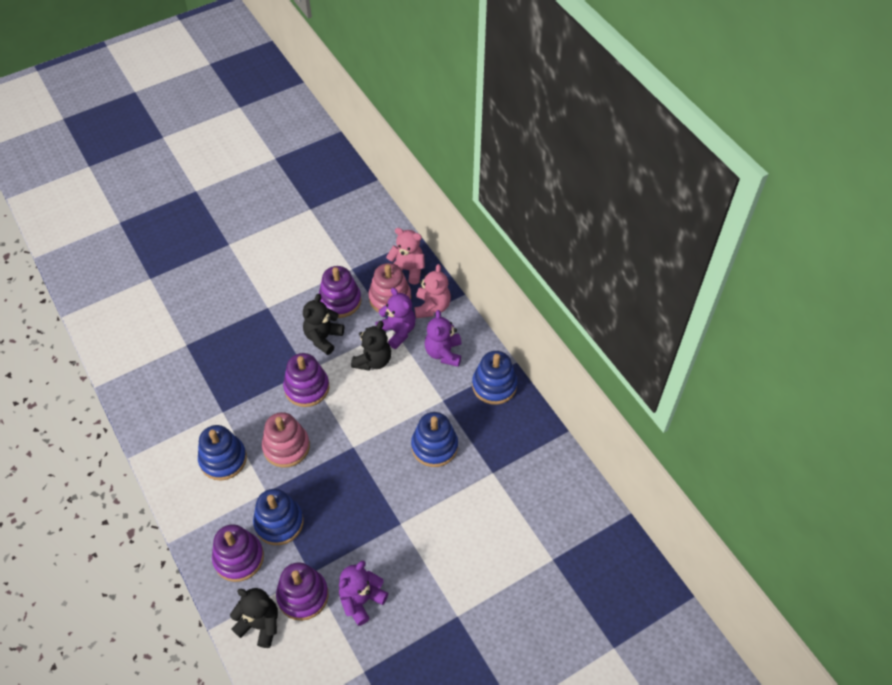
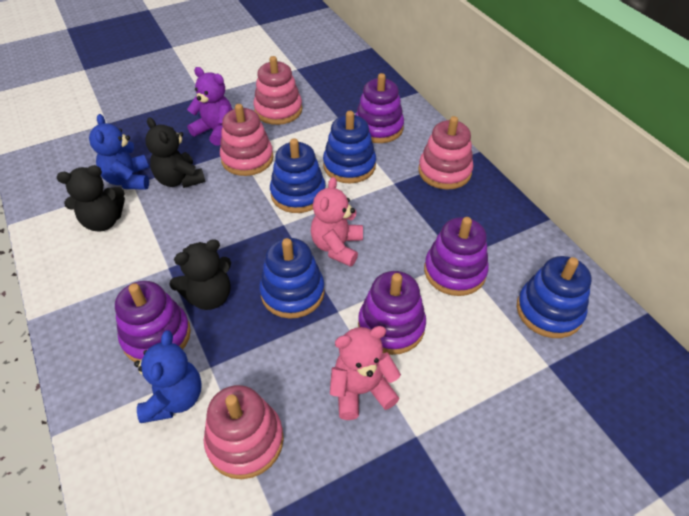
blue teddy bear: 0 -> 2
pink stacking toy: 2 -> 4
purple teddy bear: 3 -> 1

